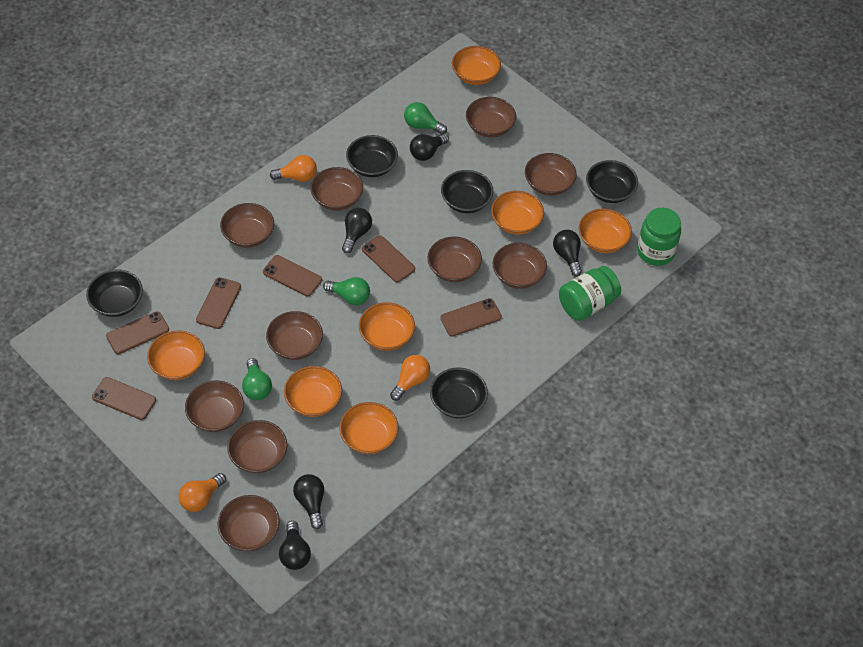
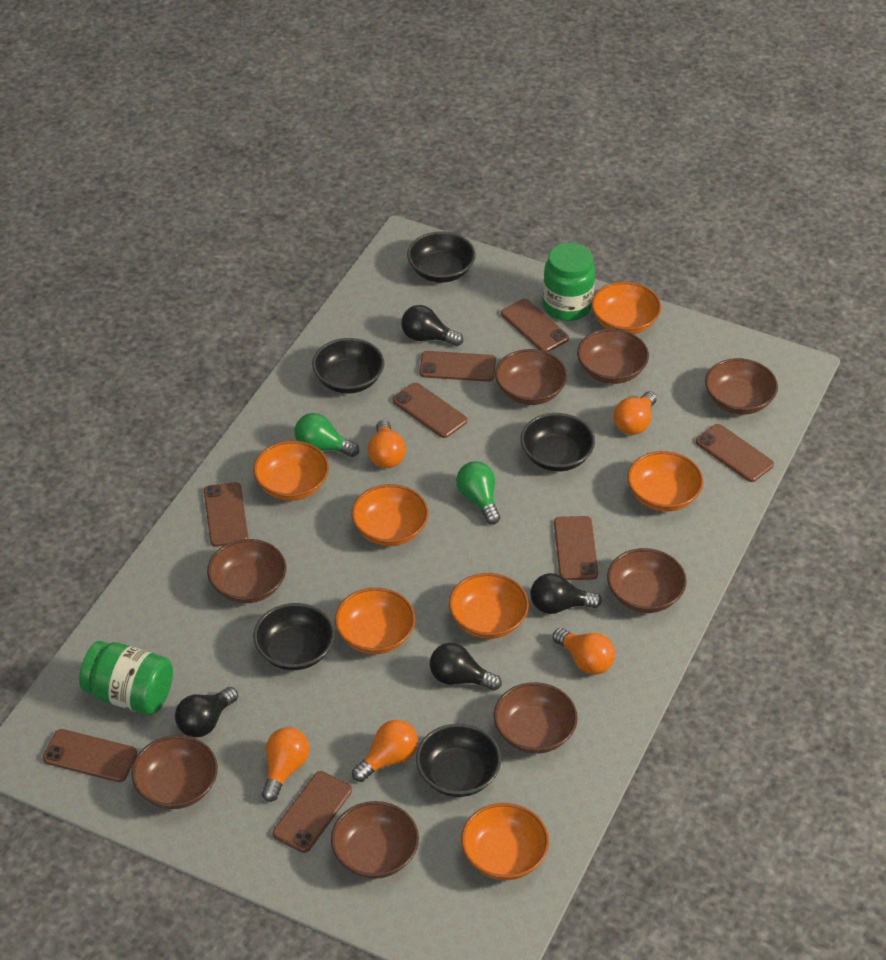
black light bulb: 5 -> 4
brown bowl: 10 -> 8
brown phone: 6 -> 8
green light bulb: 3 -> 2
orange light bulb: 3 -> 5

